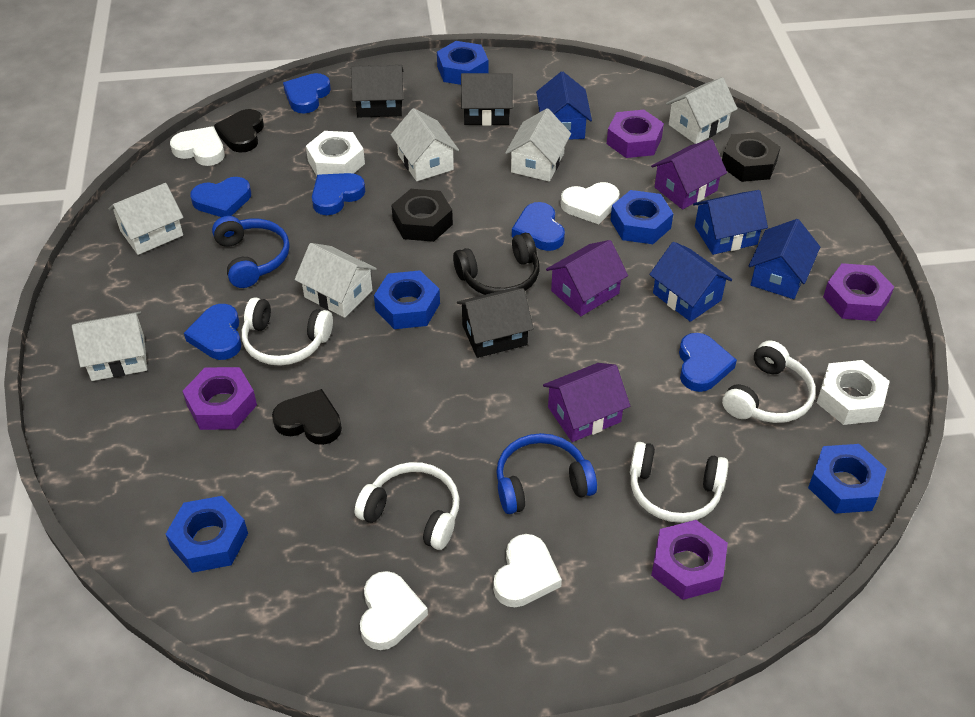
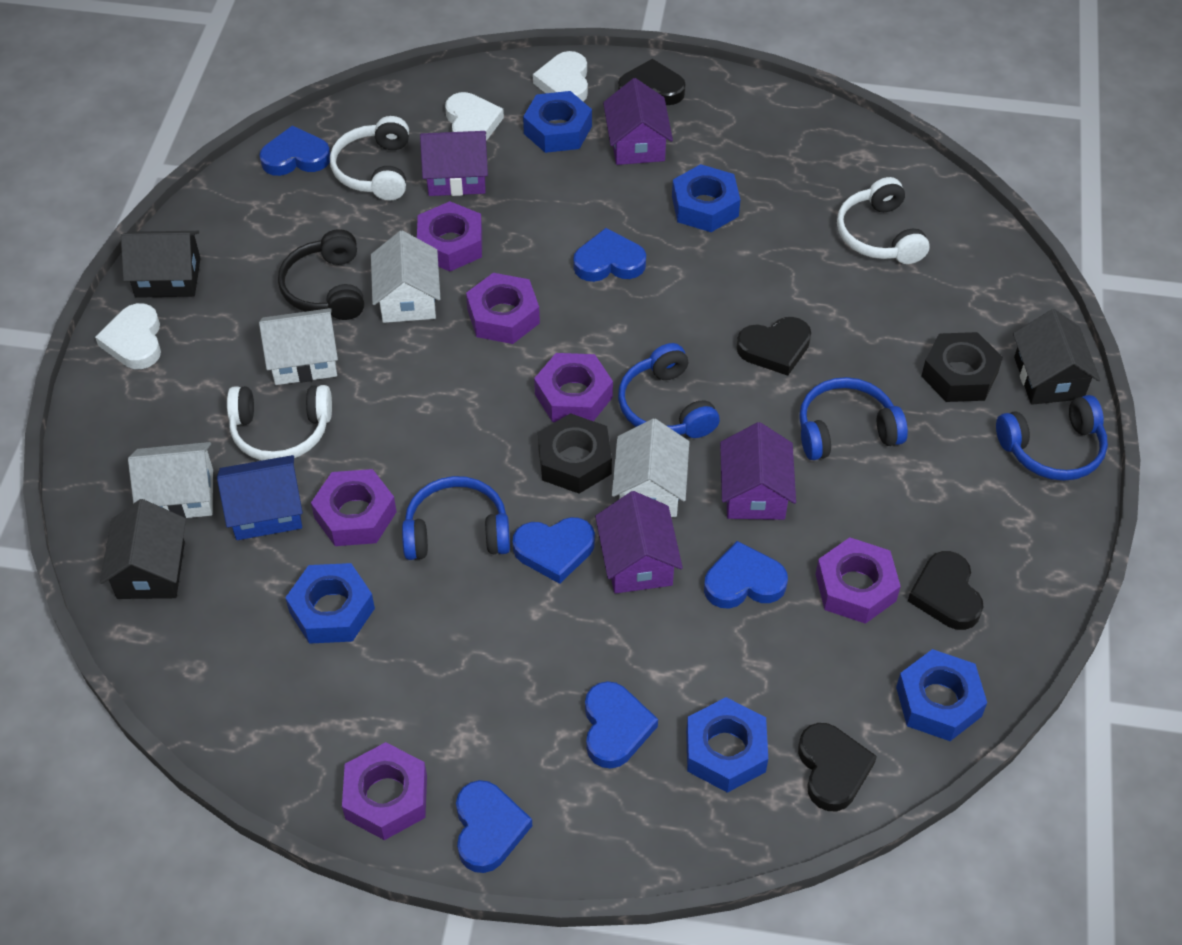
black heart: 2 -> 4
blue headphones: 2 -> 4
blue house: 4 -> 1
purple house: 3 -> 4
purple nut: 4 -> 6
white headphones: 4 -> 3
white heart: 4 -> 3
white house: 6 -> 4
white nut: 2 -> 0

